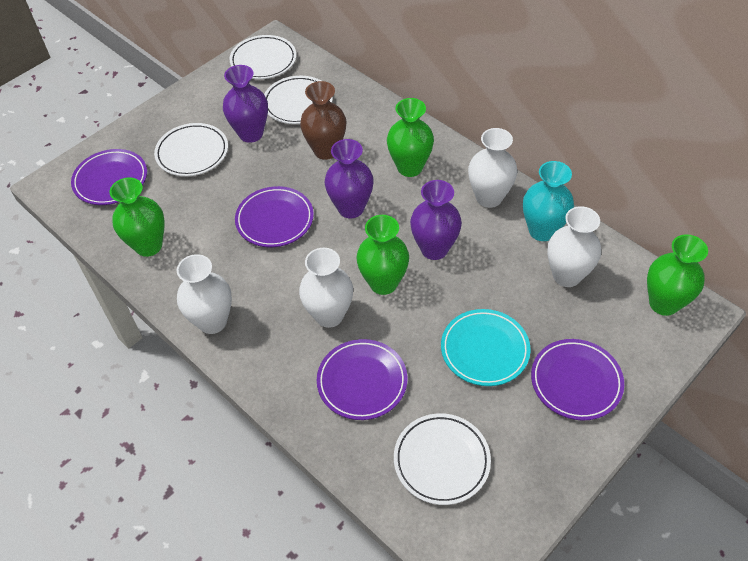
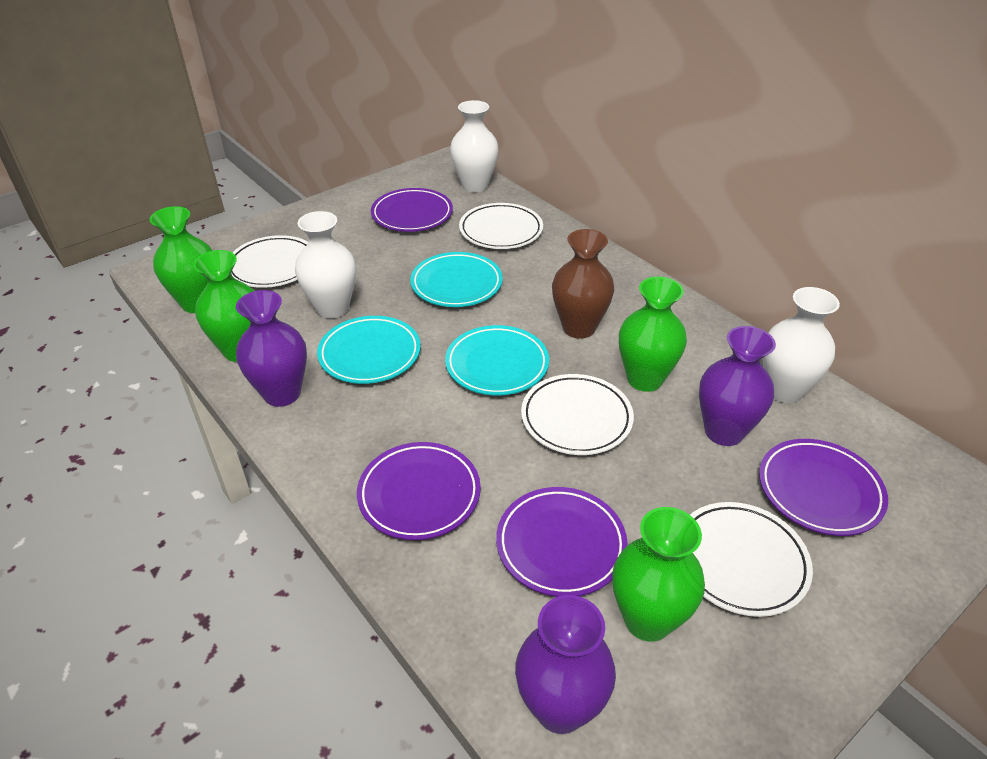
turquoise plate: 1 -> 3
turquoise vase: 1 -> 0
white vase: 4 -> 3

